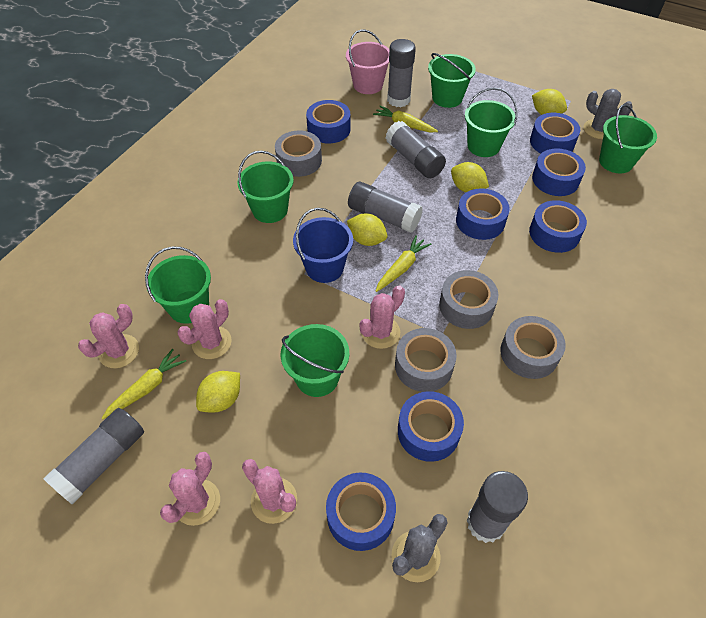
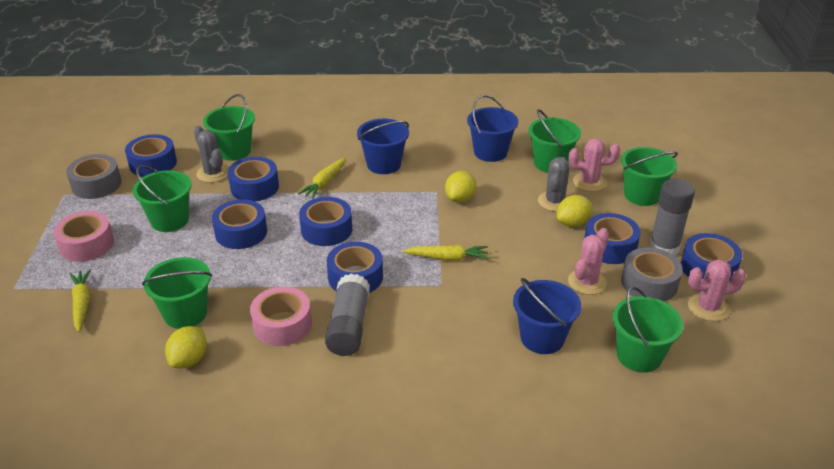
blue bucket: 1 -> 3
grey glue stick: 5 -> 2
grey tape: 4 -> 2
pink bucket: 1 -> 0
pink cactus: 5 -> 3
pink tape: 0 -> 2
yellow lemon: 4 -> 3

